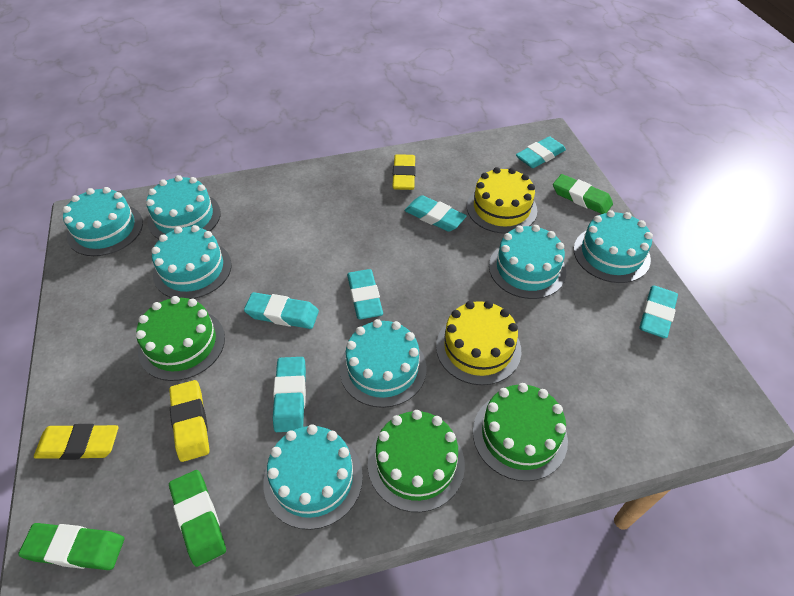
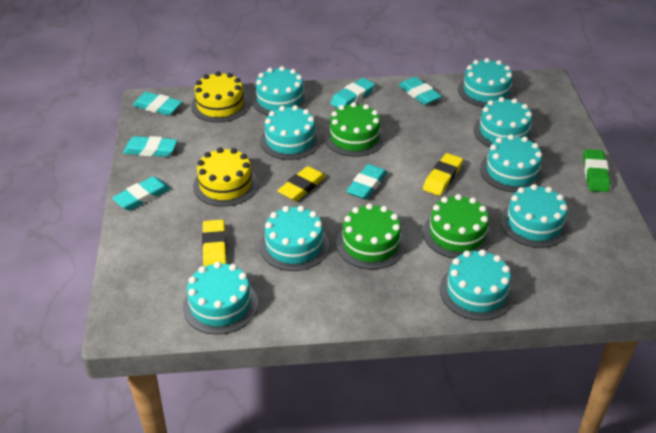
green eraser: 3 -> 1
turquoise cake: 7 -> 9

